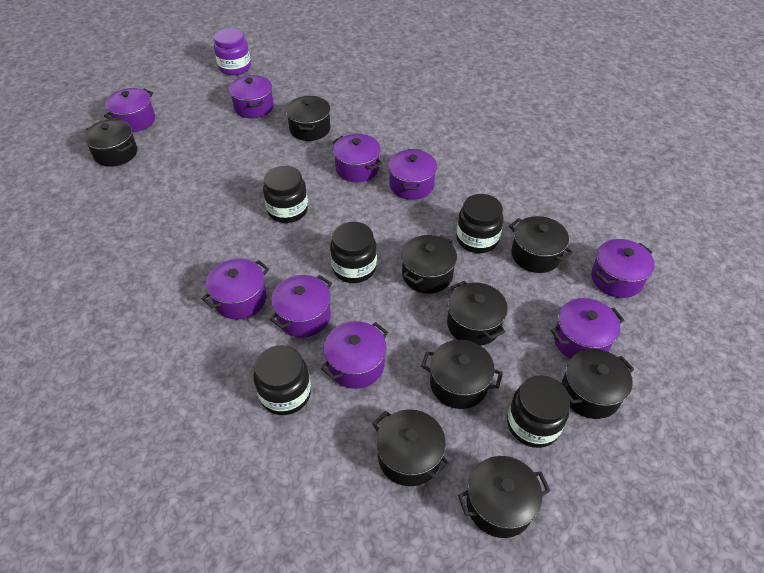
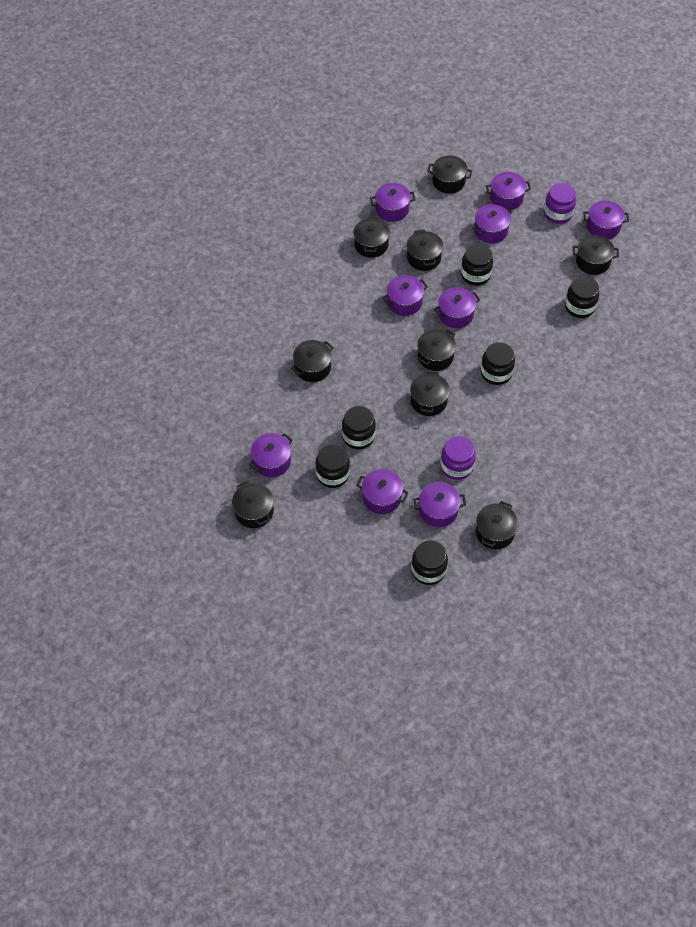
black jar: 5 -> 6
purple jar: 1 -> 2

